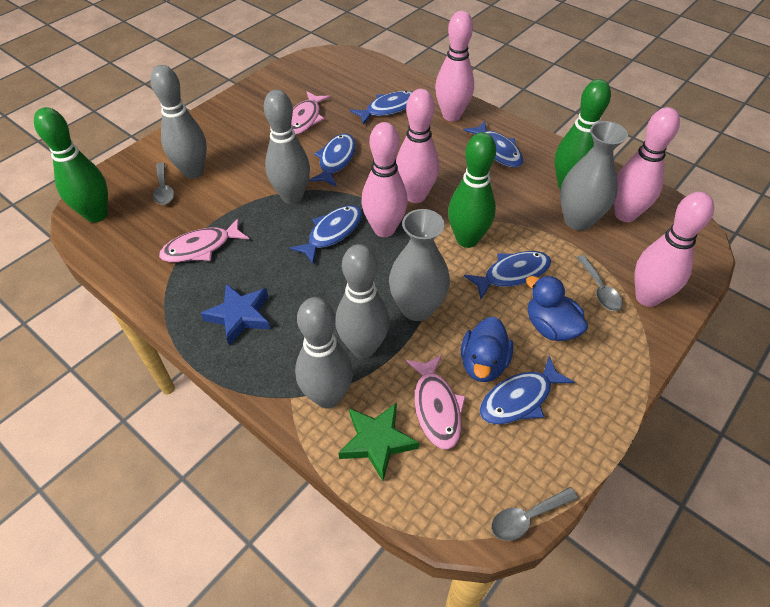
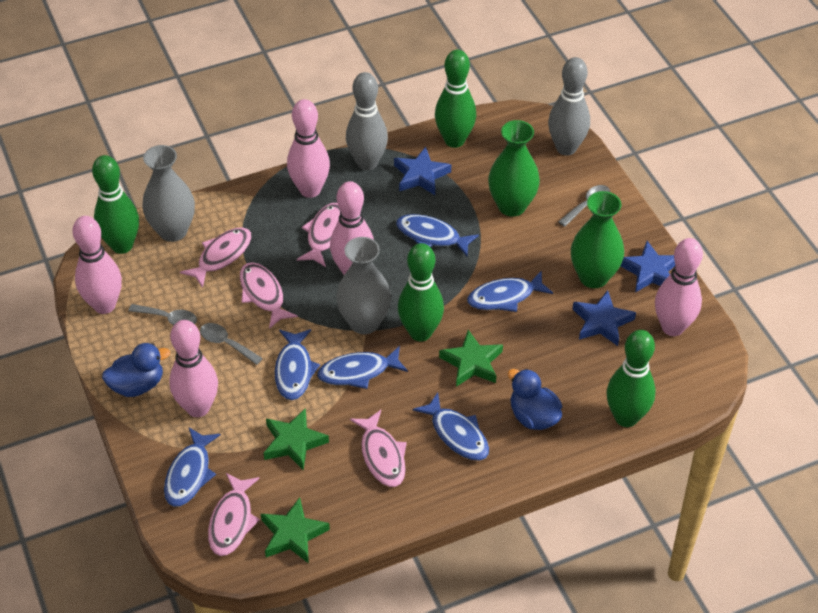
blue star: 1 -> 3
green bowling pin: 3 -> 4
green star: 1 -> 3
green vase: 0 -> 2
grey bowling pin: 4 -> 2
pink fish: 3 -> 5

